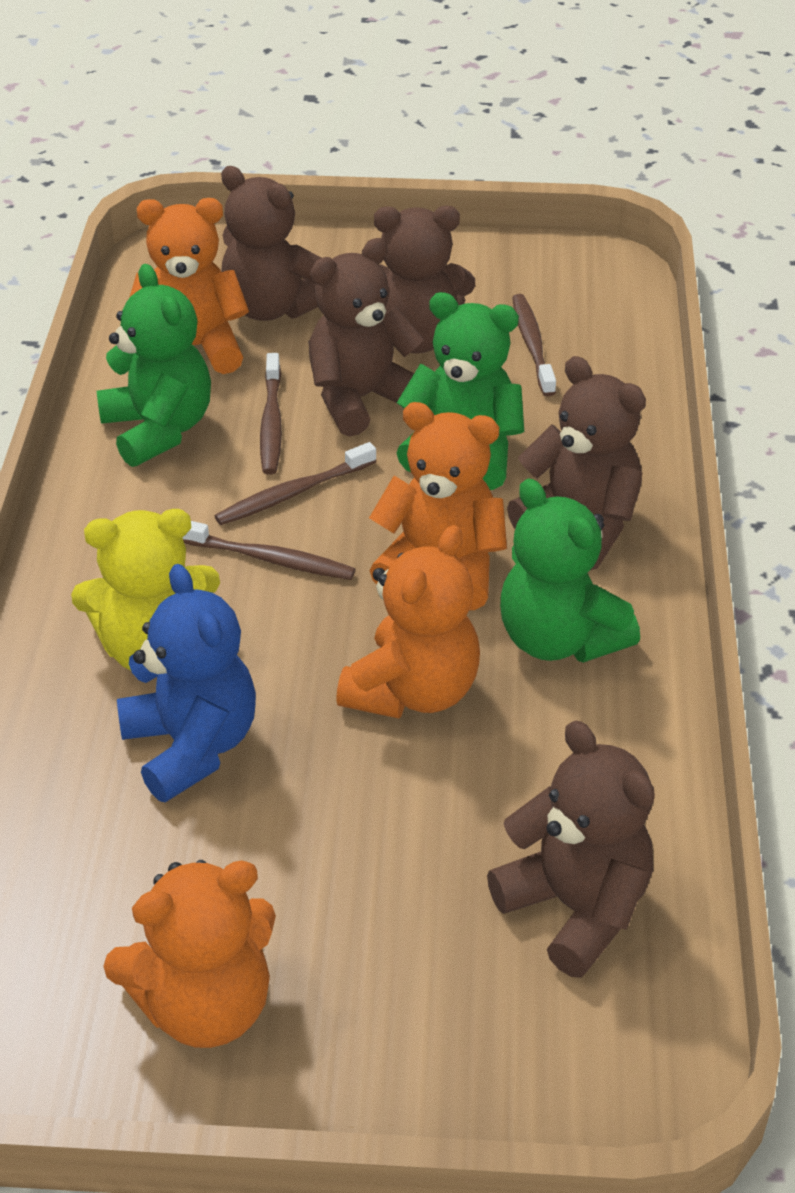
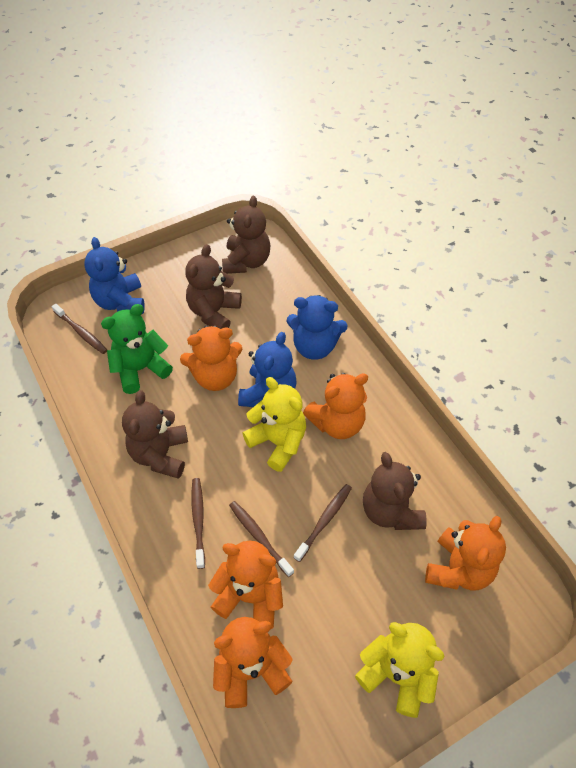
blue teddy bear: 1 -> 3
brown teddy bear: 5 -> 4
green teddy bear: 3 -> 1
orange teddy bear: 4 -> 5
yellow teddy bear: 1 -> 2

